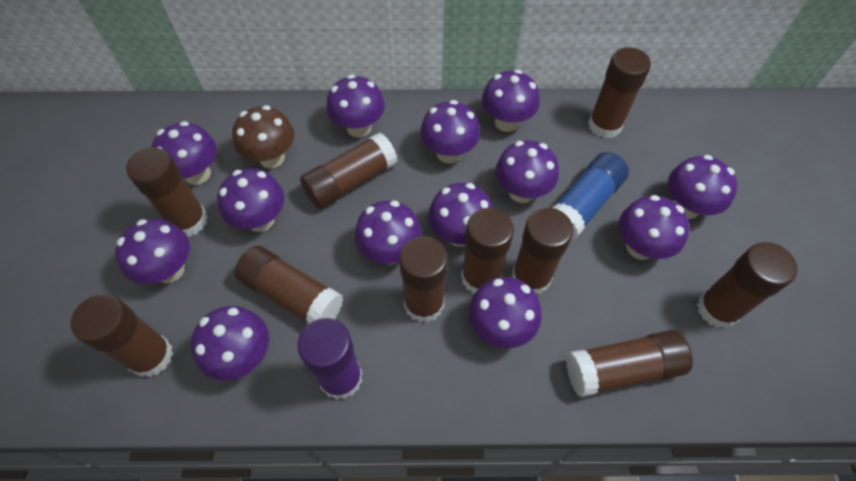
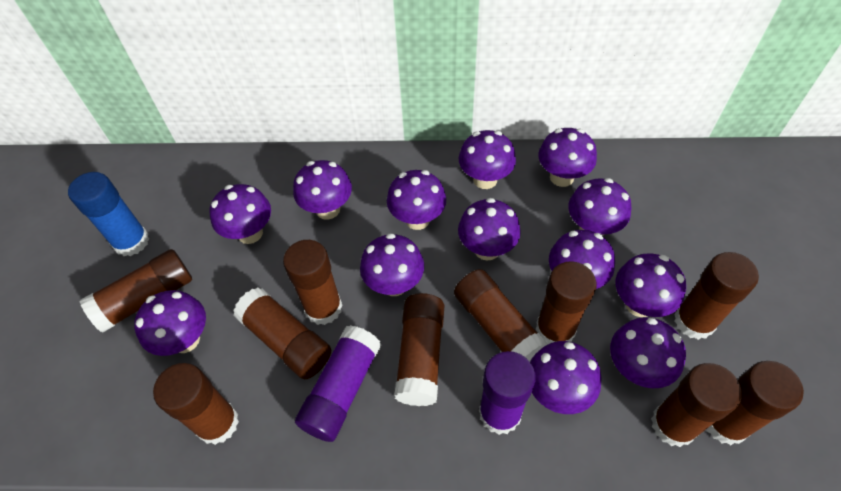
brown mushroom: 1 -> 0
purple glue stick: 1 -> 2

